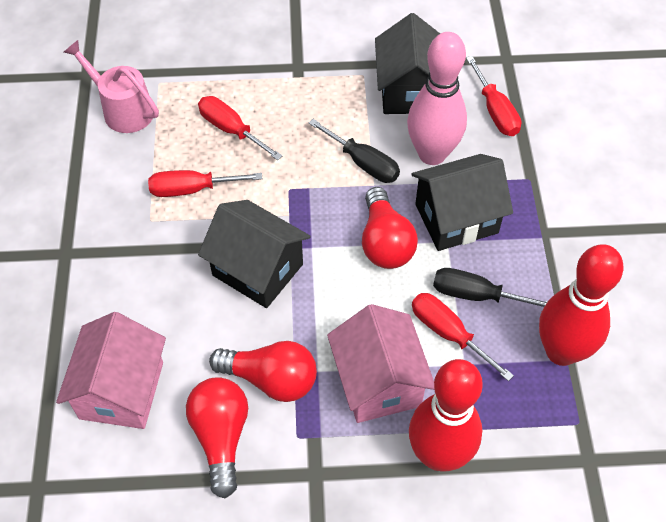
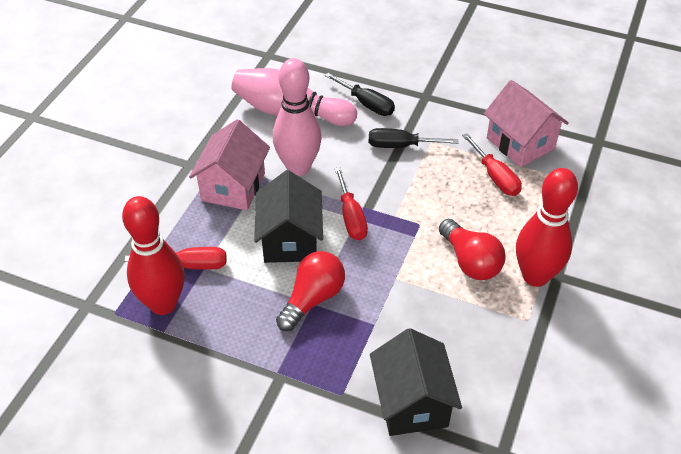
black house: 3 -> 2
pink bowling pin: 1 -> 2
pink watering can: 1 -> 0
red light bulb: 3 -> 2
red screwdriver: 4 -> 3

